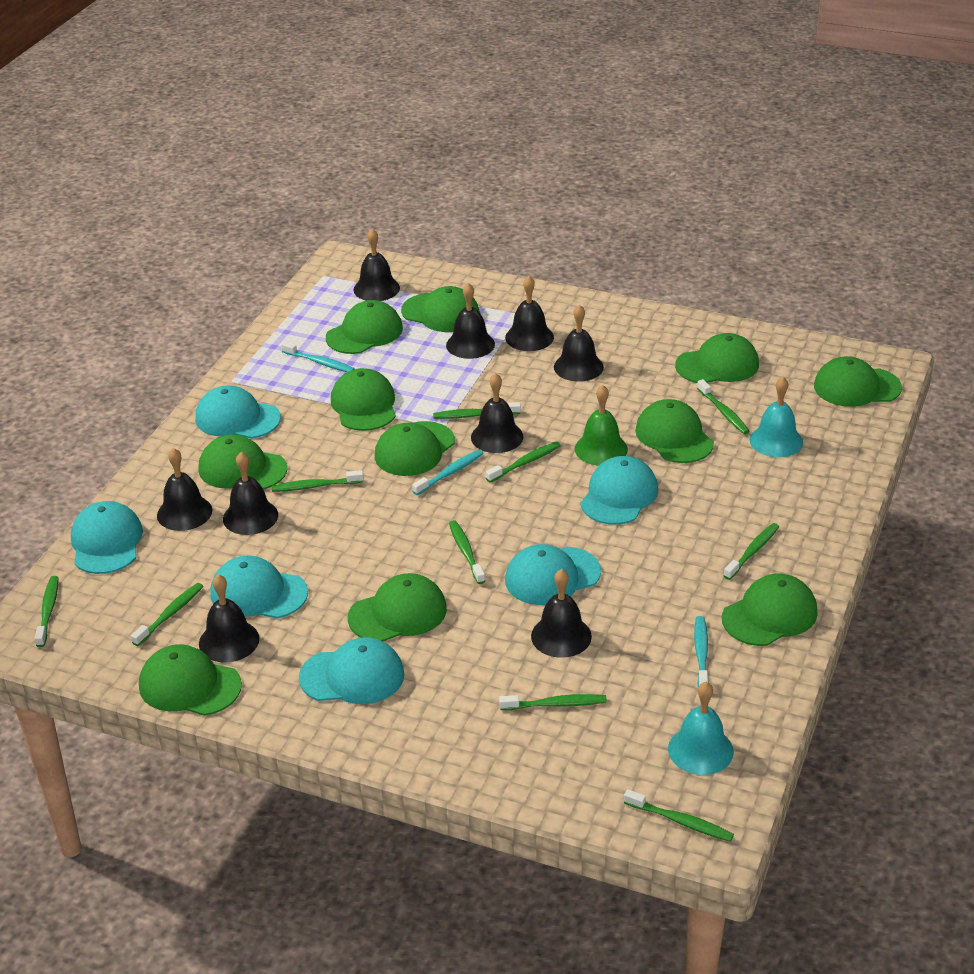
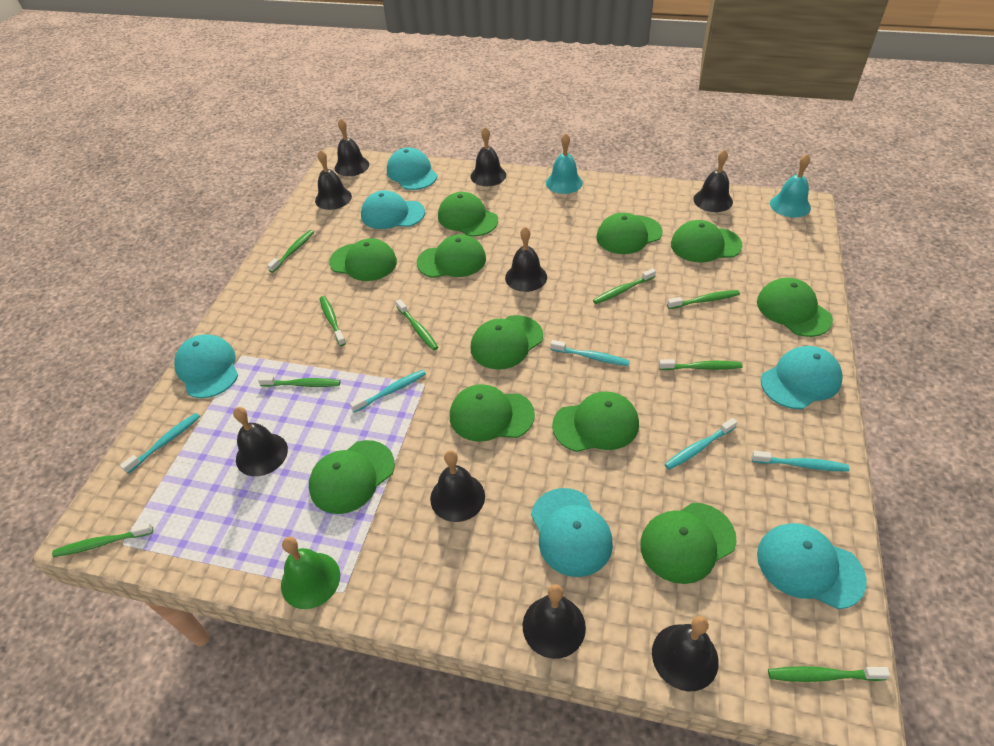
green toothbrush: 10 -> 9
turquoise toothbrush: 3 -> 5

